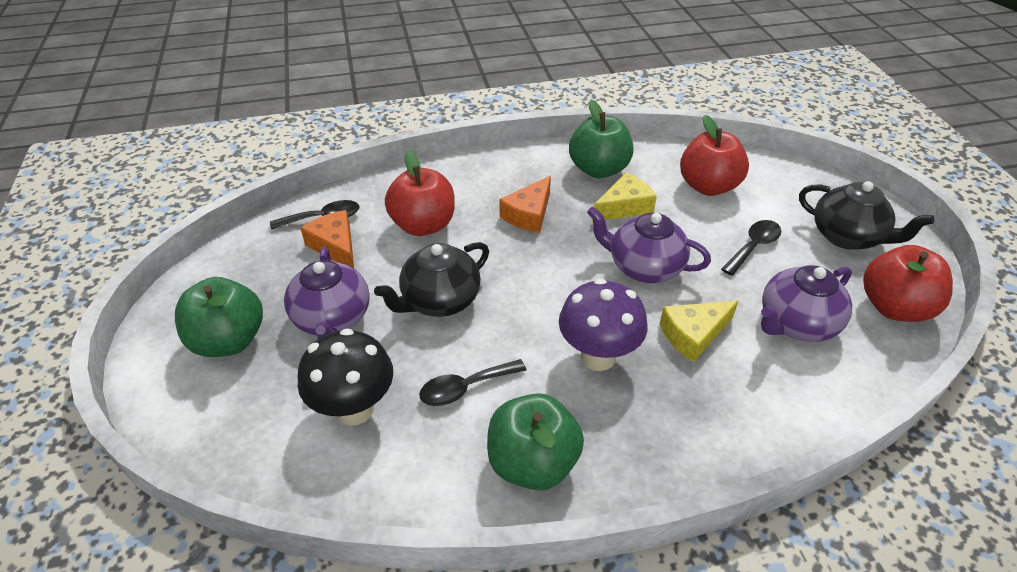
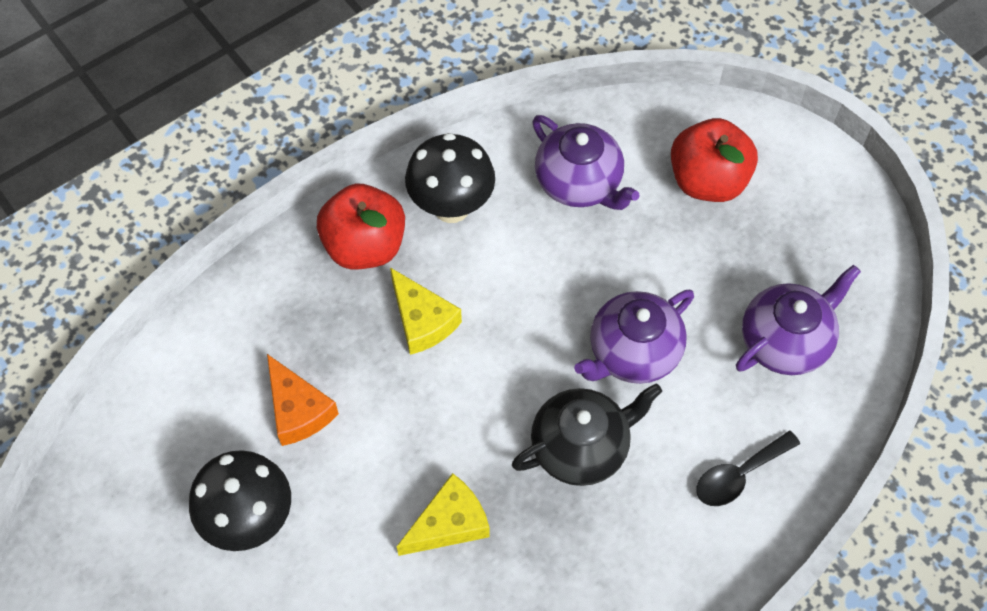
black mushroom: 1 -> 2
black spoon: 3 -> 1
black teapot: 2 -> 1
green apple: 3 -> 0
orange cheese: 2 -> 1
purple mushroom: 1 -> 0
red apple: 3 -> 2

